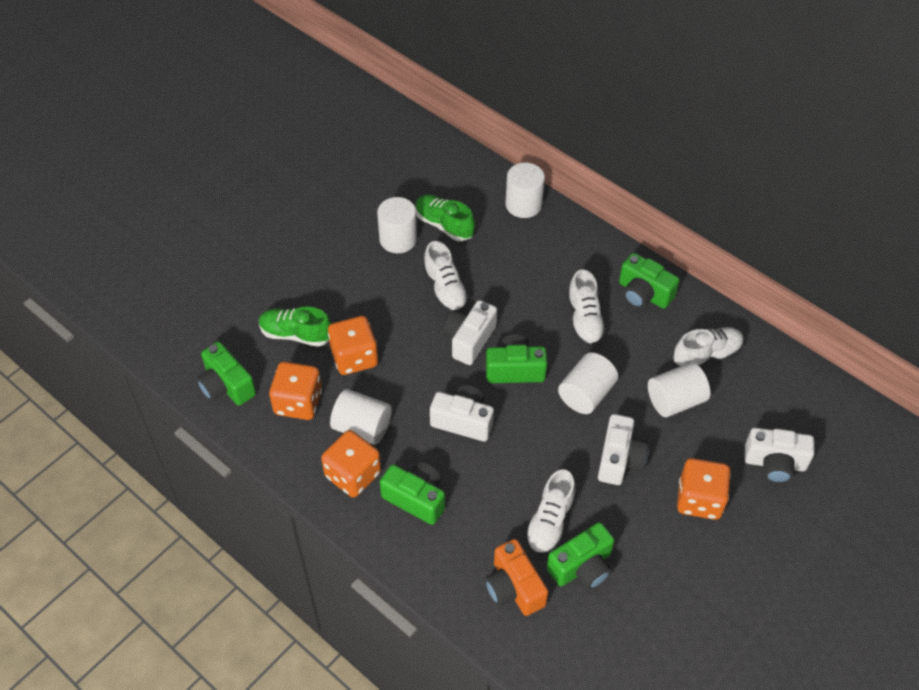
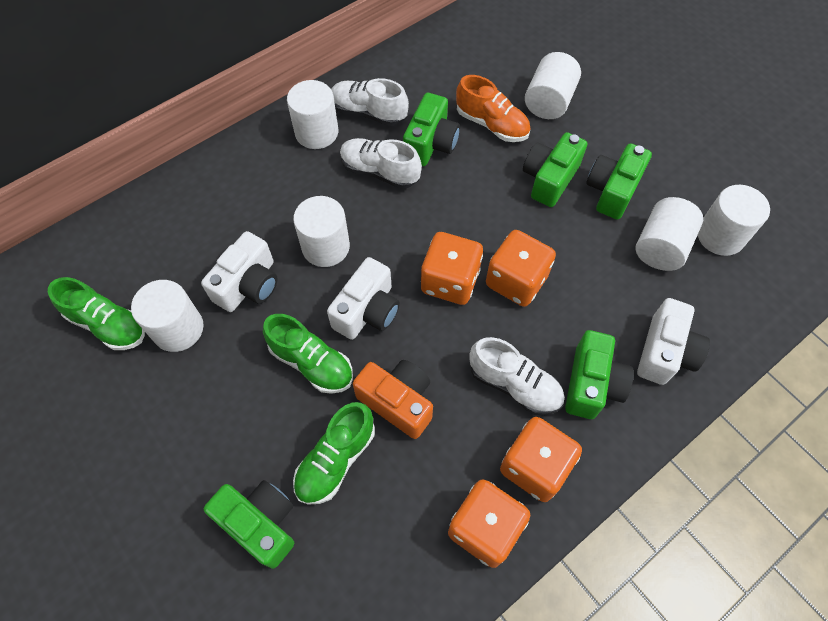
green shoe: 2 -> 3
orange shoe: 0 -> 1
white camera: 4 -> 3
white cylinder: 5 -> 6
white shoe: 4 -> 3

